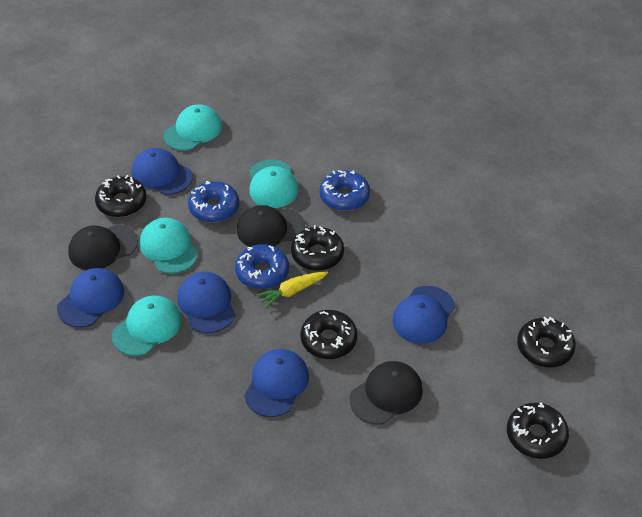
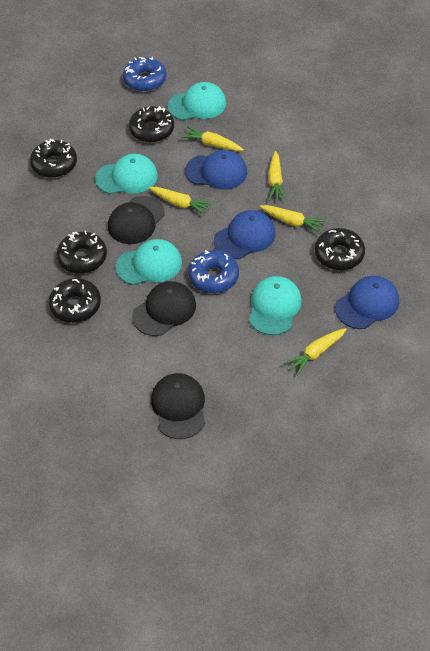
blue cap: 5 -> 3
blue donut: 3 -> 2
yellow carrot: 1 -> 5

